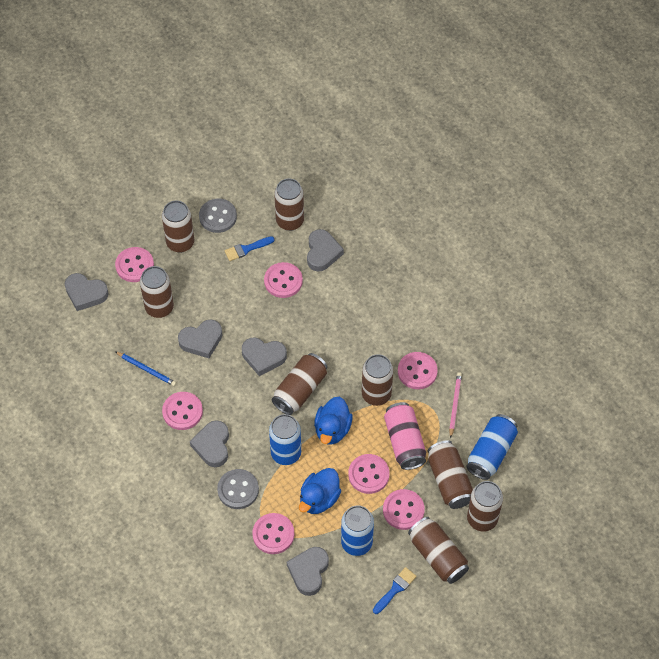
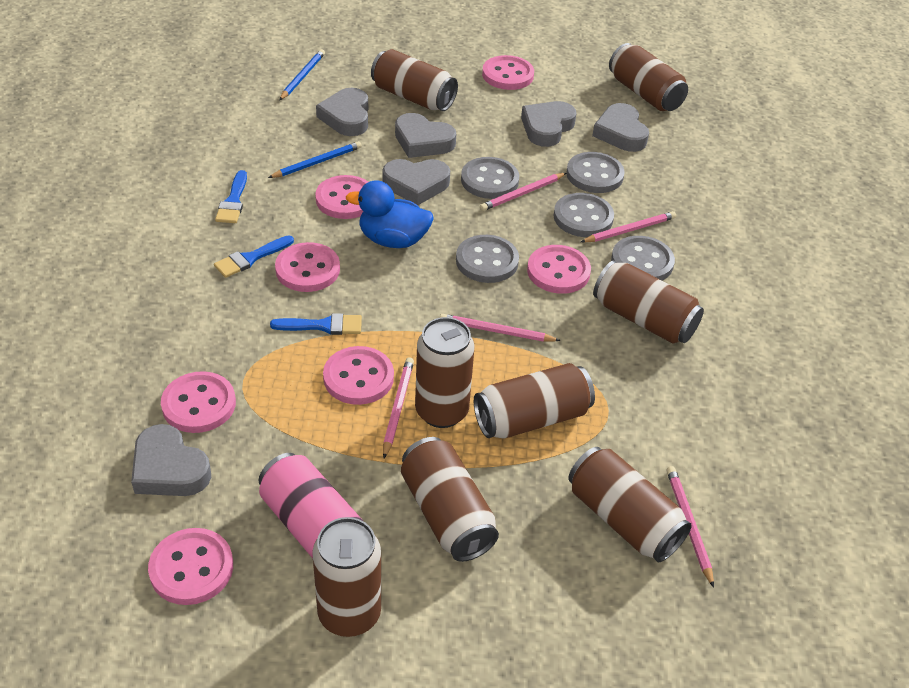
blue brush: 2 -> 3
blue can: 3 -> 0
blue duck: 2 -> 1
blue pencil: 1 -> 2
grey button: 2 -> 5
pink pencil: 1 -> 5

